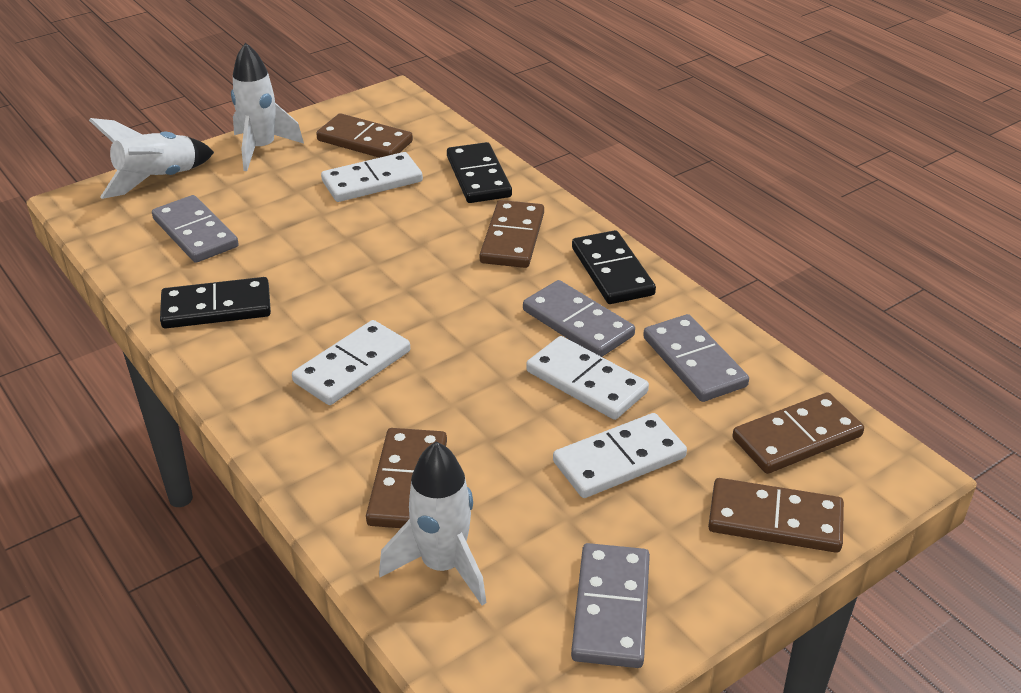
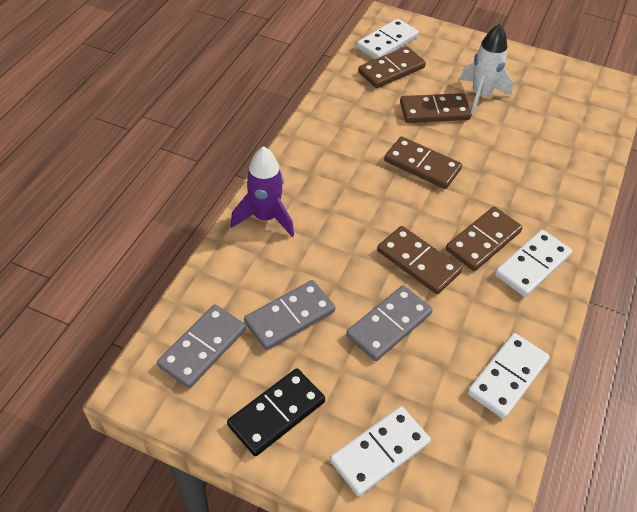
black domino: 3 -> 1
grey domino: 4 -> 3
purple rocket: 0 -> 1
white rocket: 3 -> 1

